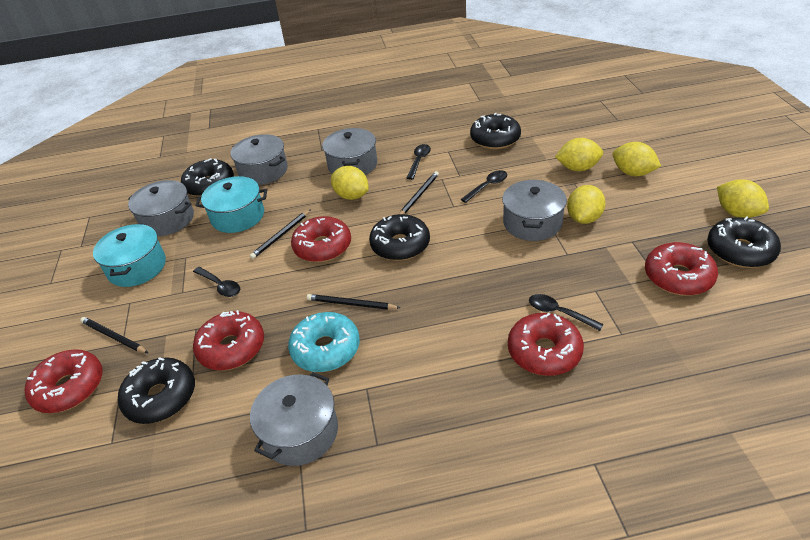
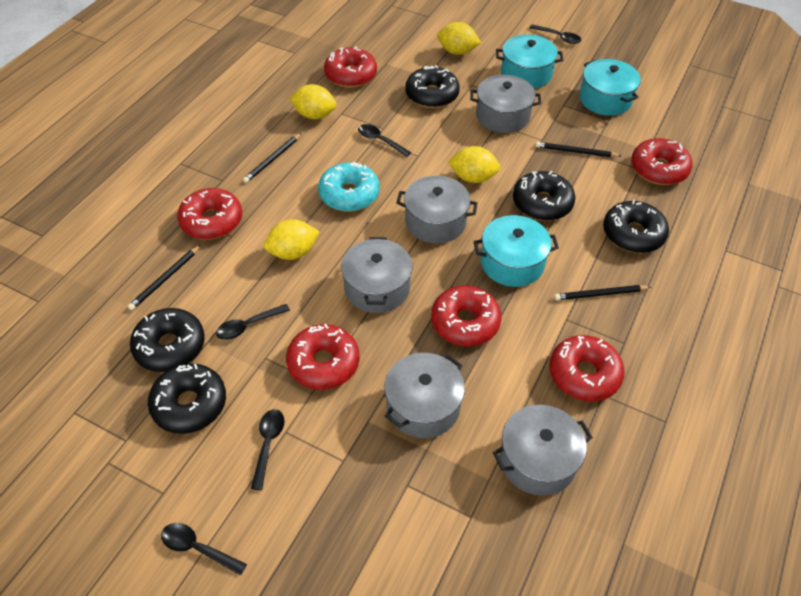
black spoon: 4 -> 5
red donut: 5 -> 6
turquoise pot: 2 -> 3
yellow lemon: 5 -> 4

